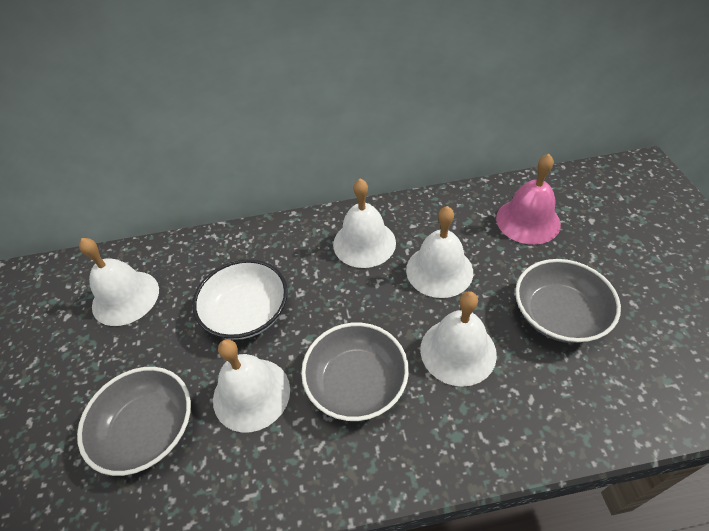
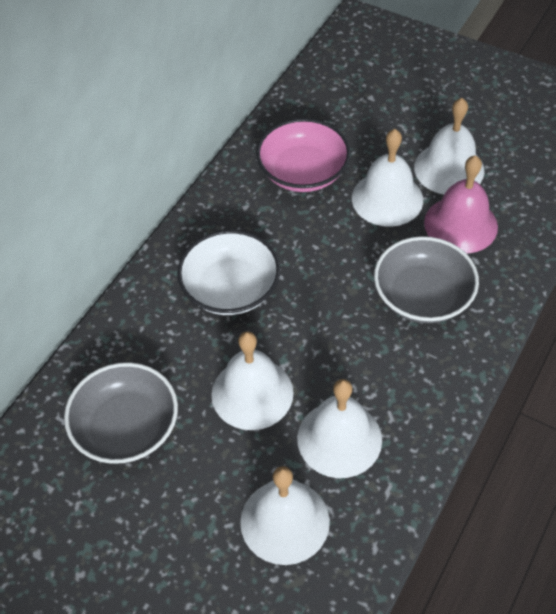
grey bowl: 3 -> 2
pink bowl: 0 -> 1

